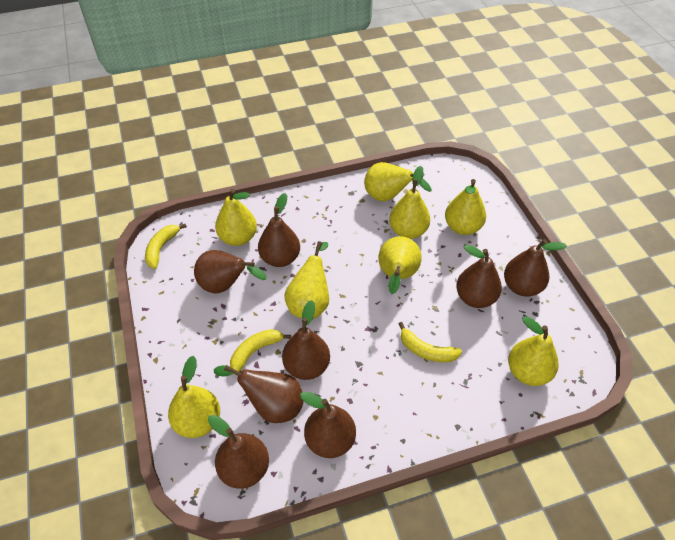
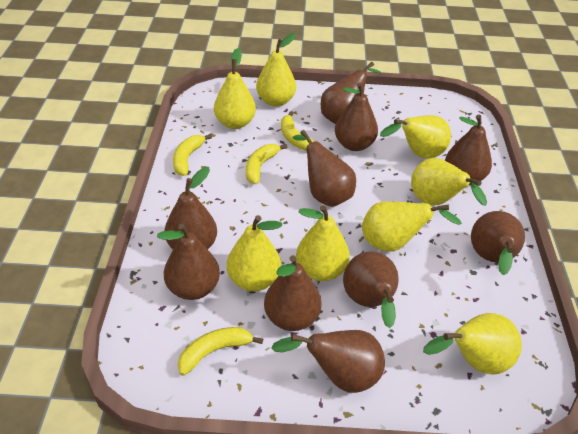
brown pear: 8 -> 10
yellow banana: 3 -> 4

